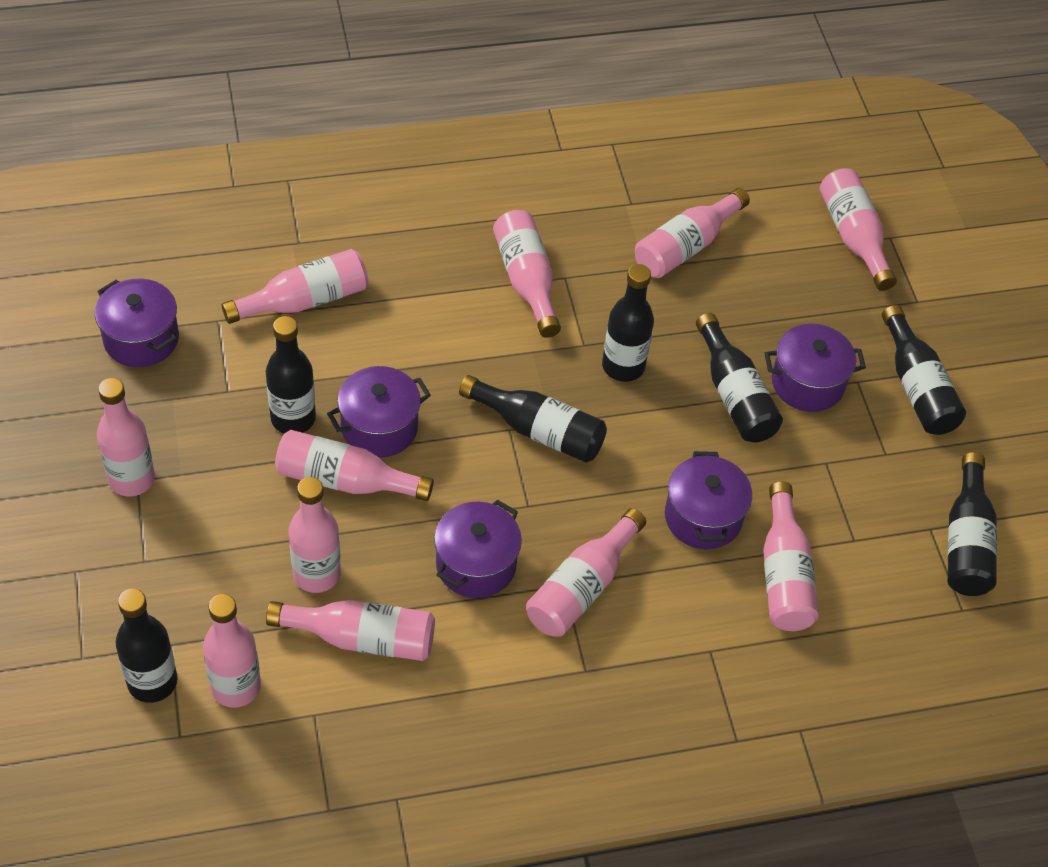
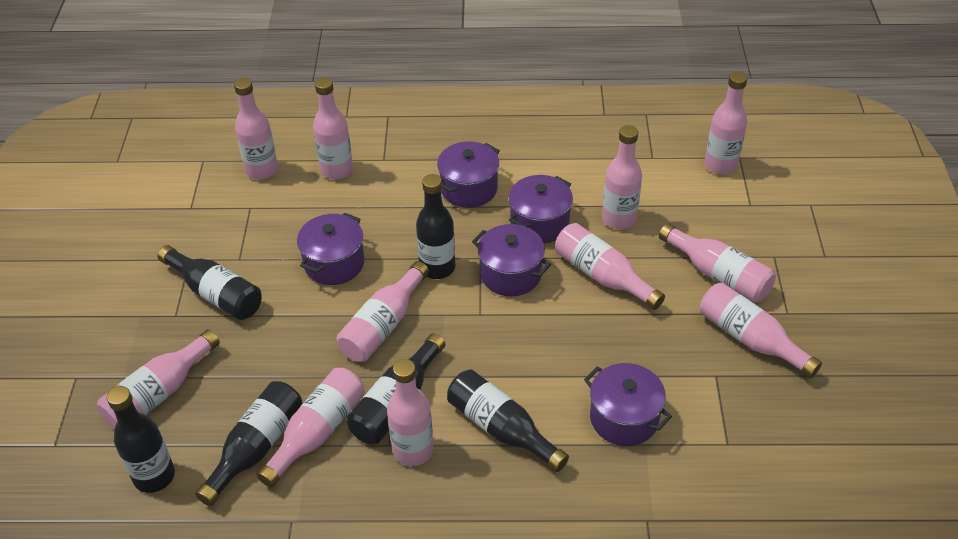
black bottle: 7 -> 6

